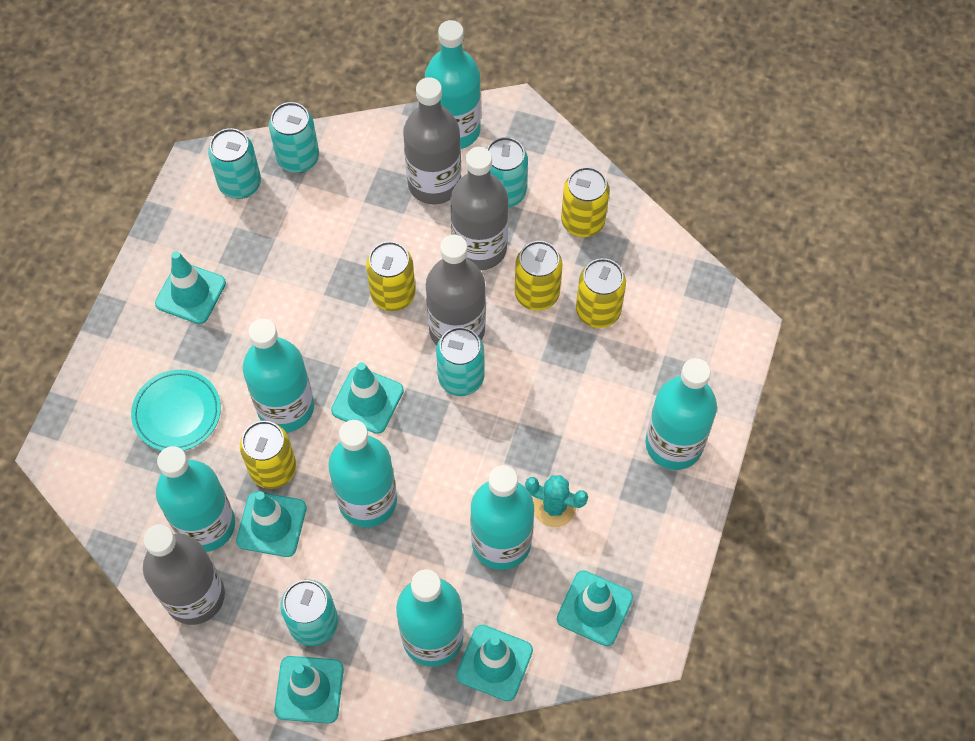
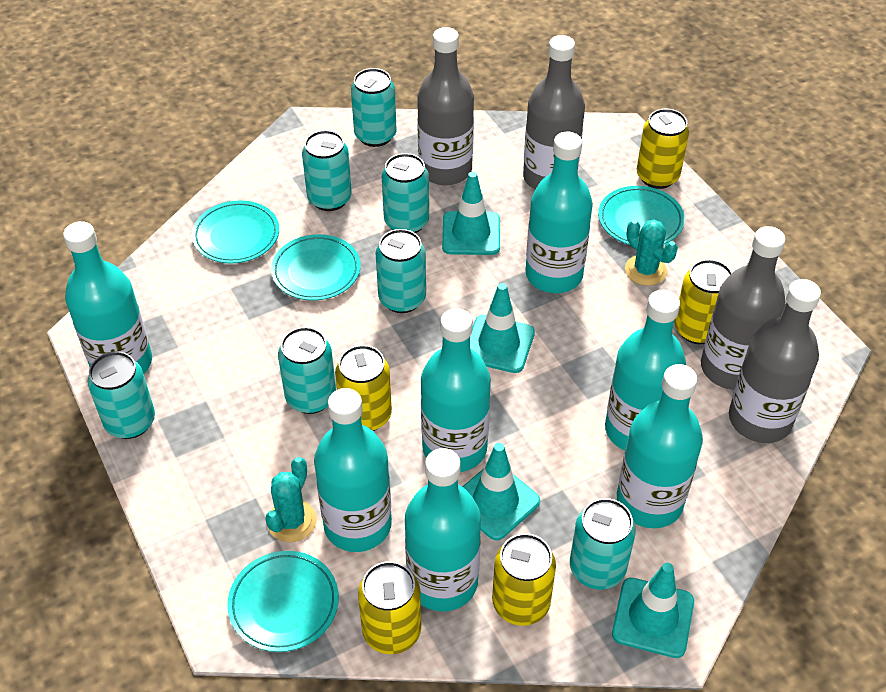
turquoise cactus: 1 -> 2
turquoise can: 5 -> 7
turquoise plate: 1 -> 4
turquoise traffic cone: 6 -> 4

